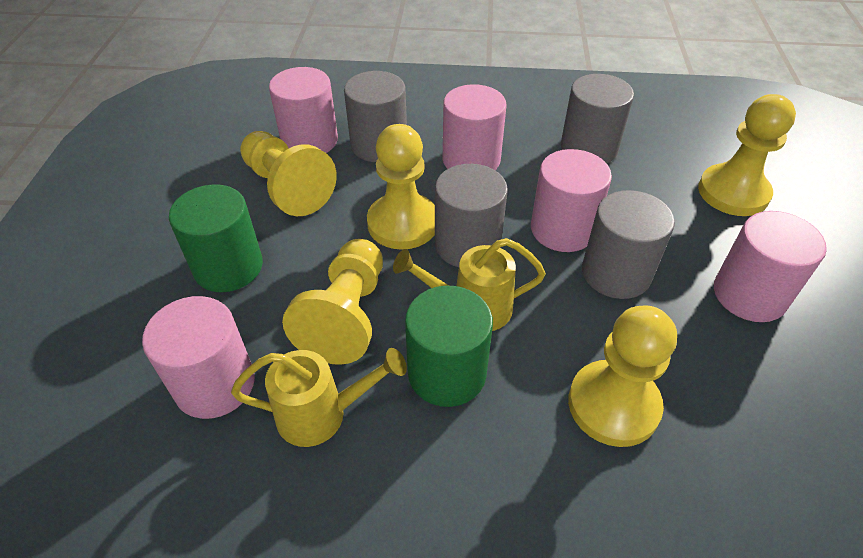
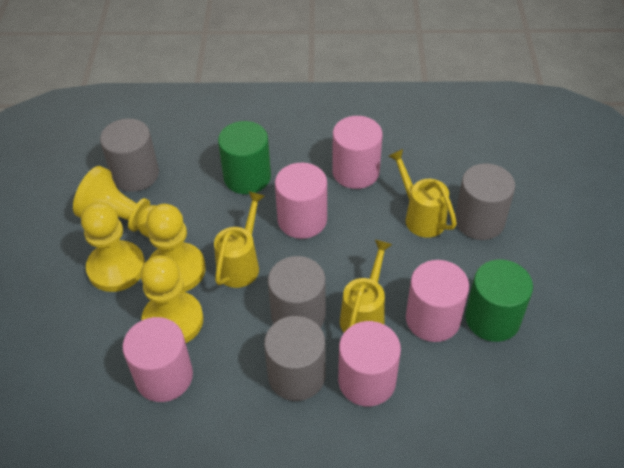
yellow pawn: 5 -> 4
yellow watering can: 2 -> 3

